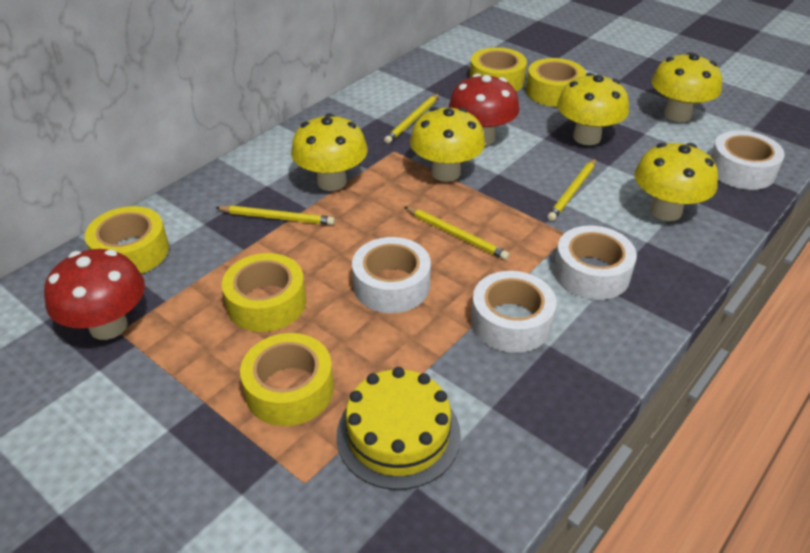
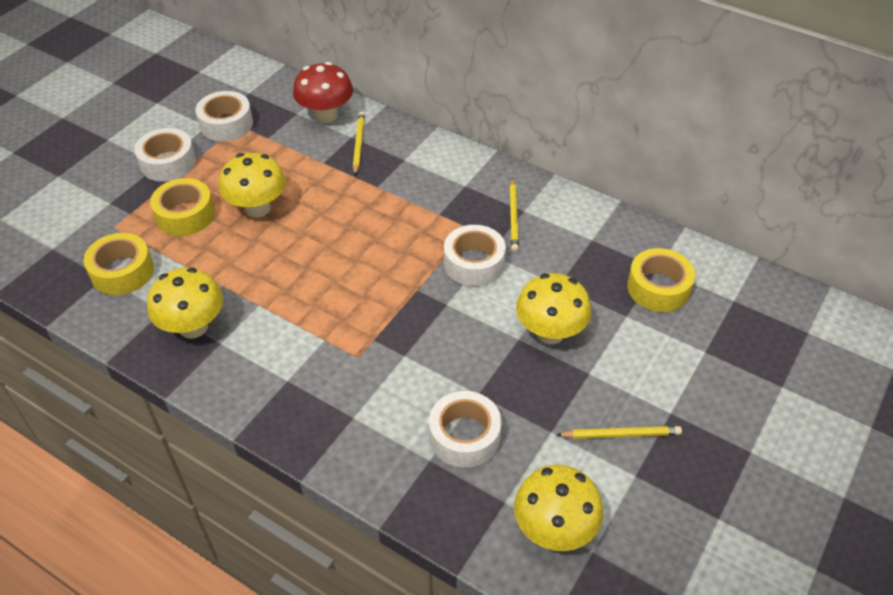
red mushroom: 2 -> 1
yellow cake: 1 -> 0
yellow mushroom: 5 -> 4
yellow pencil: 4 -> 3
yellow tape: 5 -> 3

